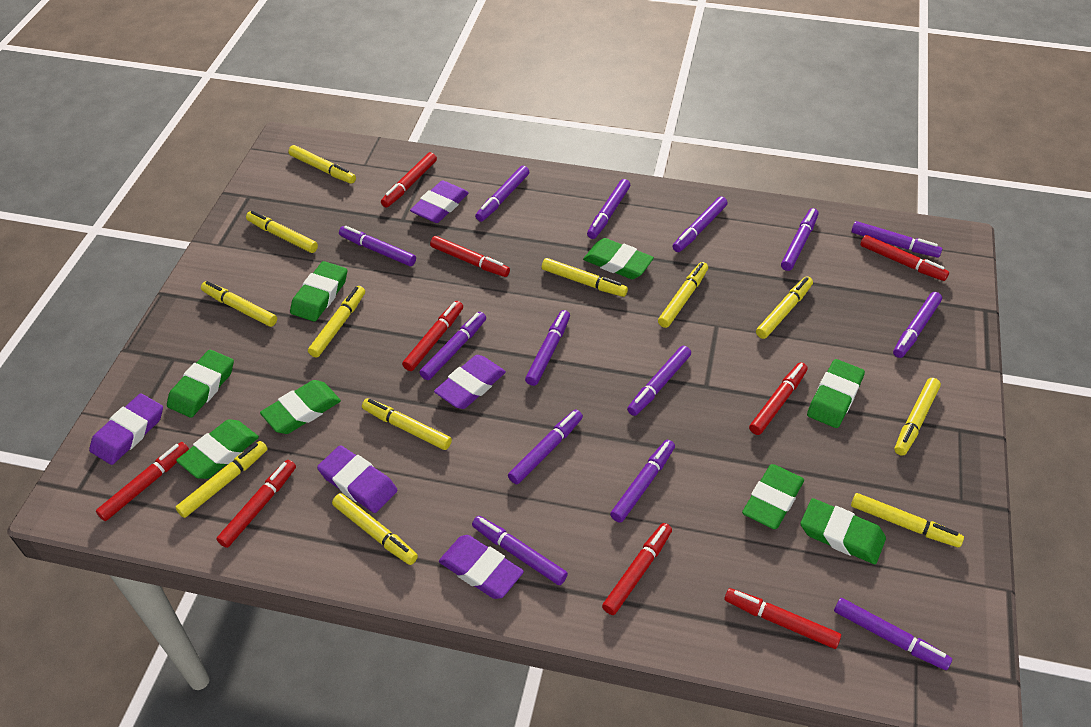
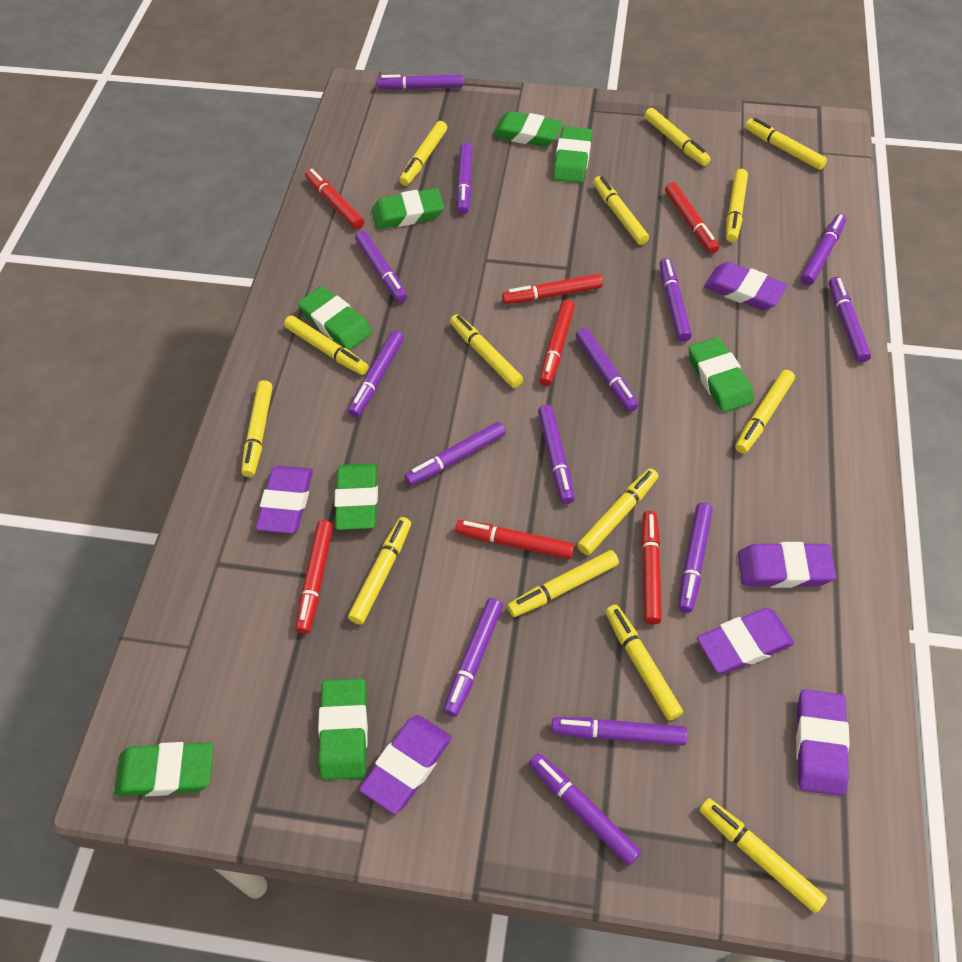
purple eraser: 5 -> 6
red marker: 9 -> 7
yellow marker: 12 -> 14

